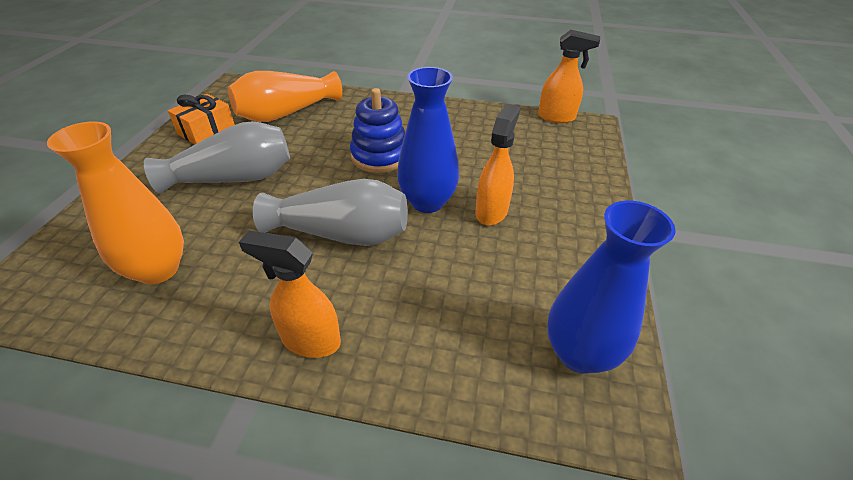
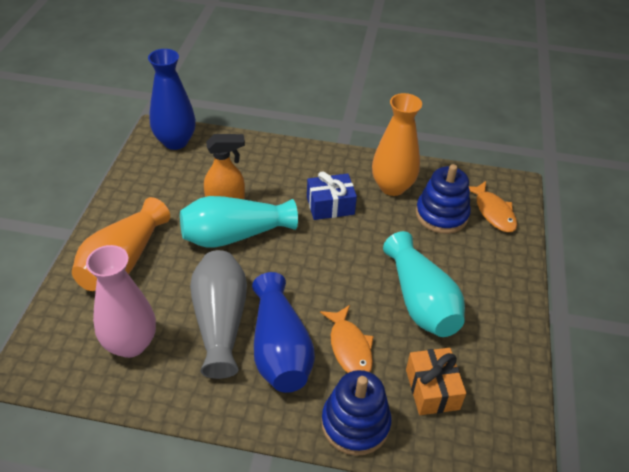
blue gift: 0 -> 1
blue stacking toy: 1 -> 2
grey vase: 2 -> 1
orange fish: 0 -> 2
orange spray bottle: 3 -> 1
pink vase: 0 -> 1
turquoise vase: 0 -> 2

